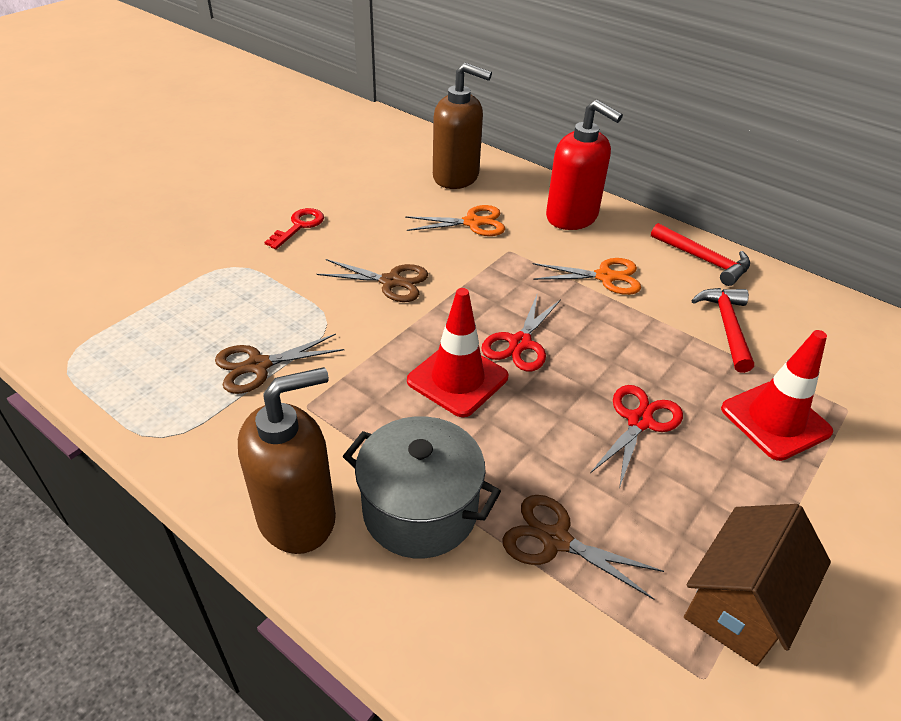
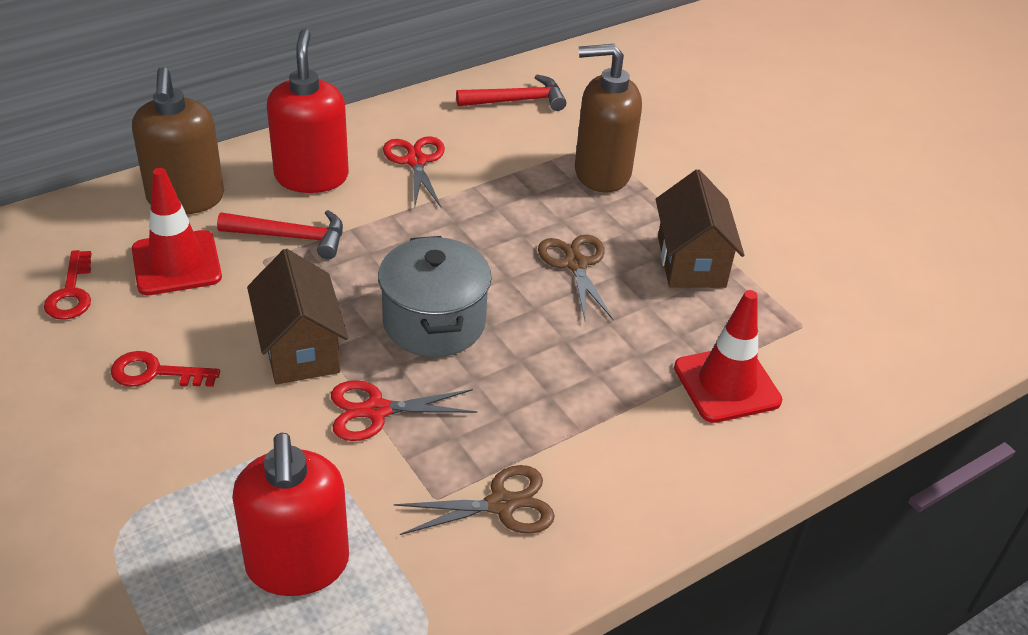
brown house: 1 -> 2
brown scissors: 3 -> 2
orange scissors: 2 -> 0
red key: 1 -> 2
red soap dispenser: 1 -> 2

